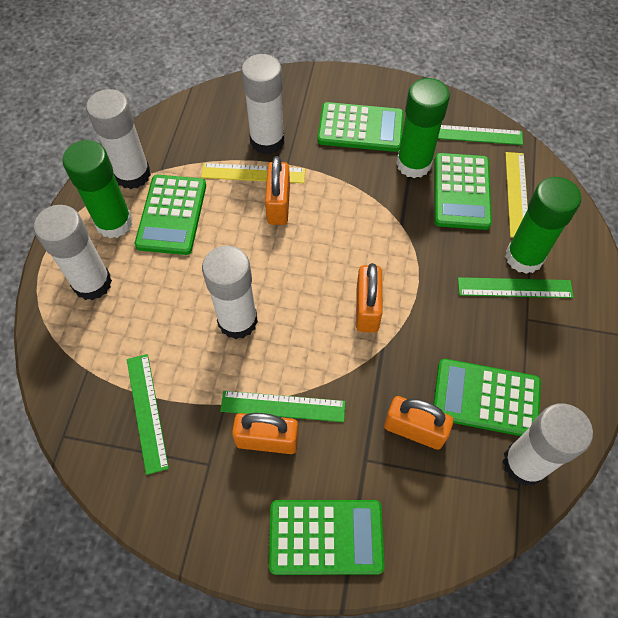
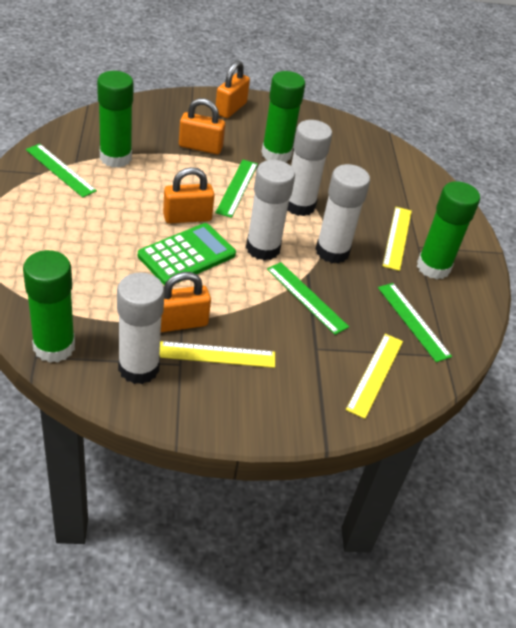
green calculator: 5 -> 1
green glue stick: 3 -> 4
white glue stick: 5 -> 4
yellow ruler: 2 -> 3

